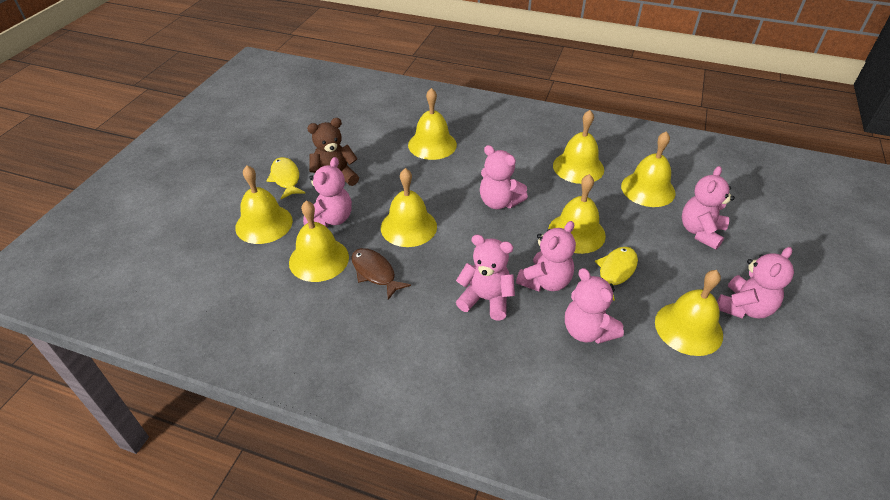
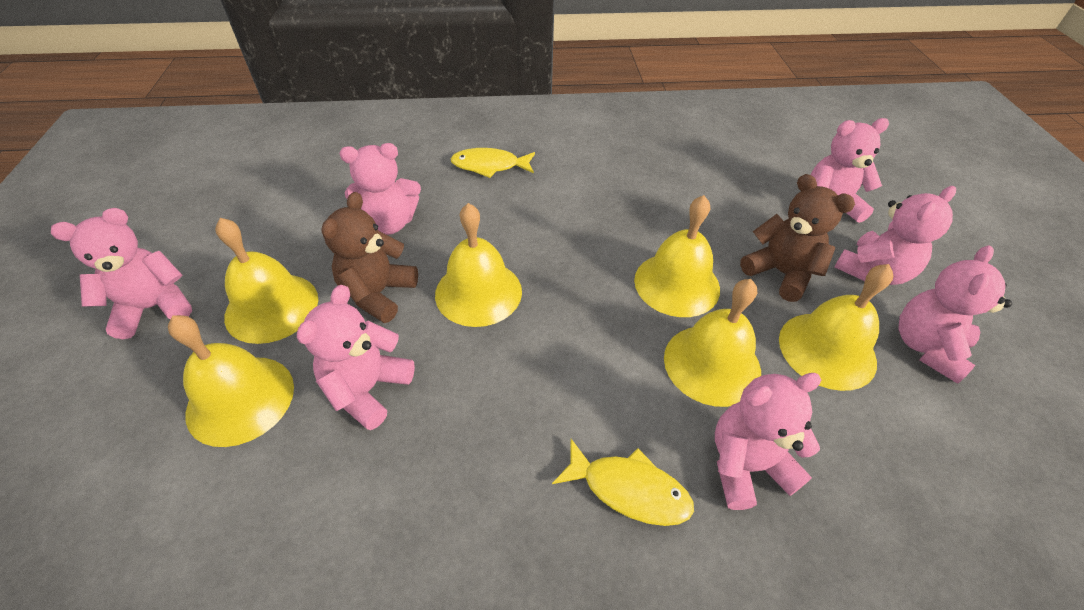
brown fish: 1 -> 0
brown teddy bear: 1 -> 2
yellow bell: 8 -> 6

